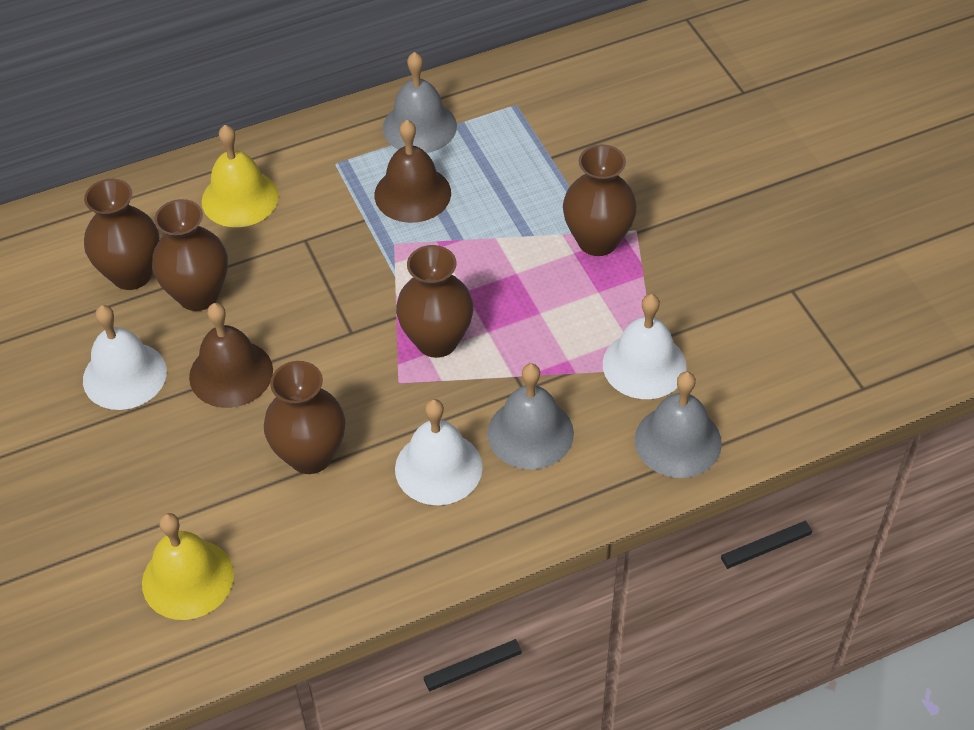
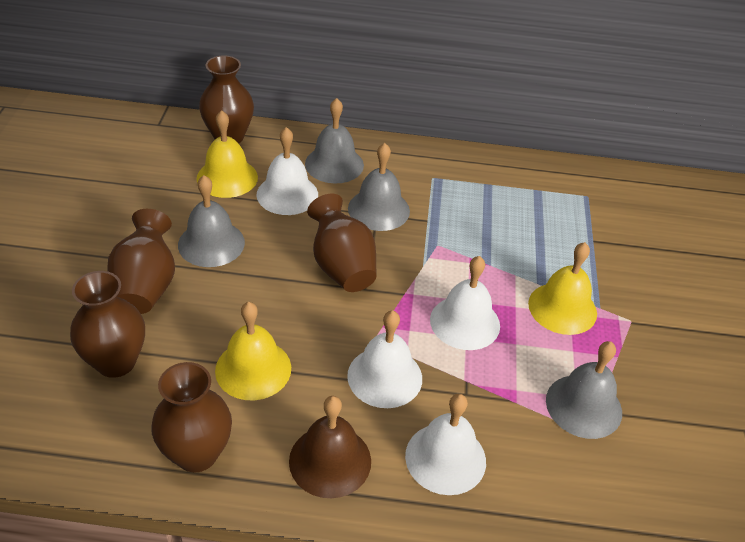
brown bell: 2 -> 1
grey bell: 3 -> 4
white bell: 3 -> 4
yellow bell: 2 -> 3

